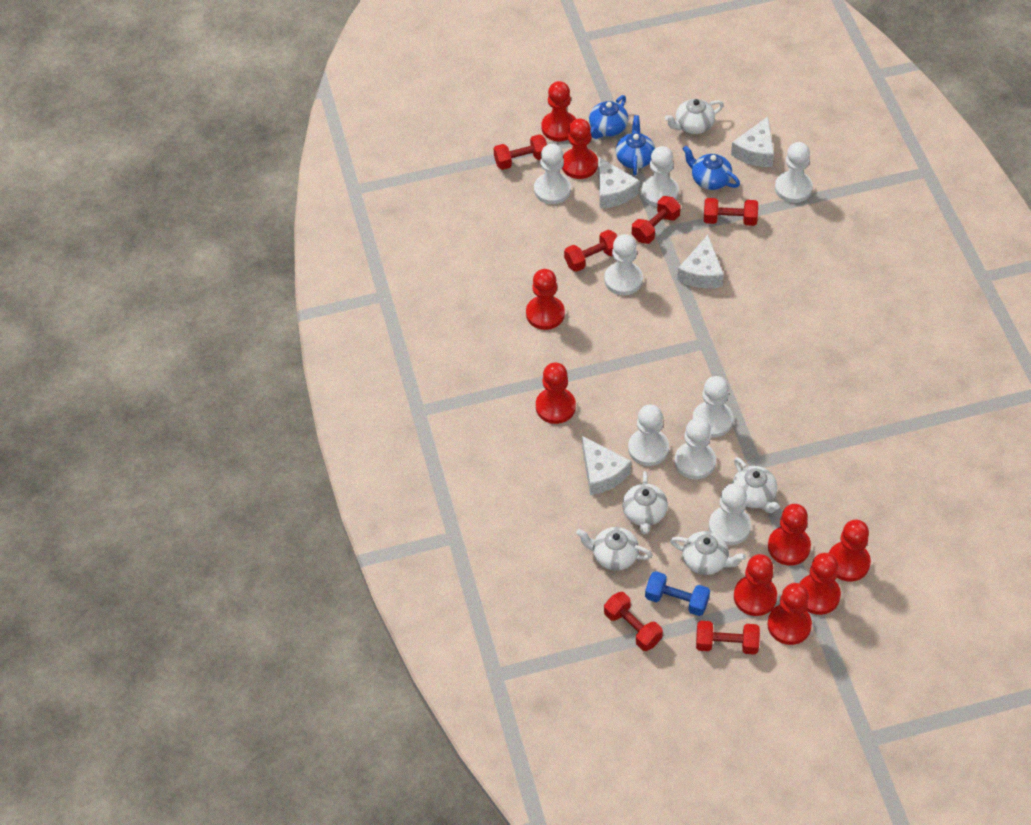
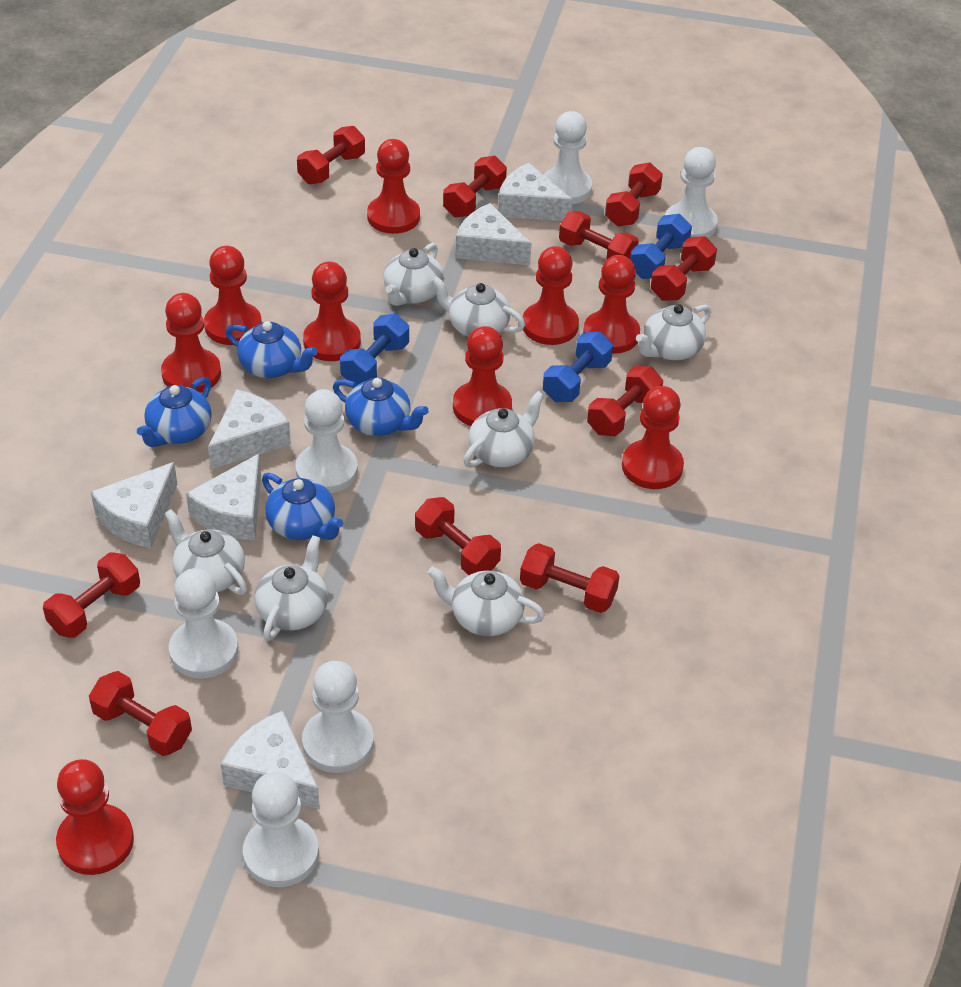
blue dumbbell: 1 -> 3
blue teapot: 3 -> 4
red dumbbell: 6 -> 10
white cheese: 4 -> 6
white pawn: 8 -> 6
white teapot: 5 -> 7

